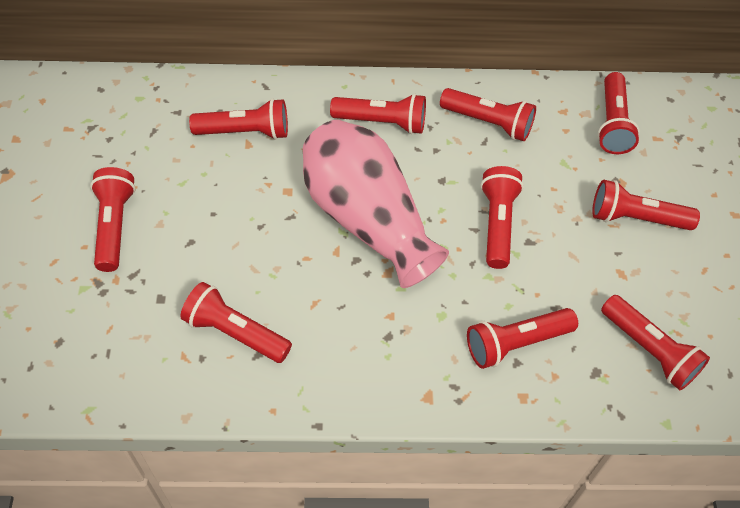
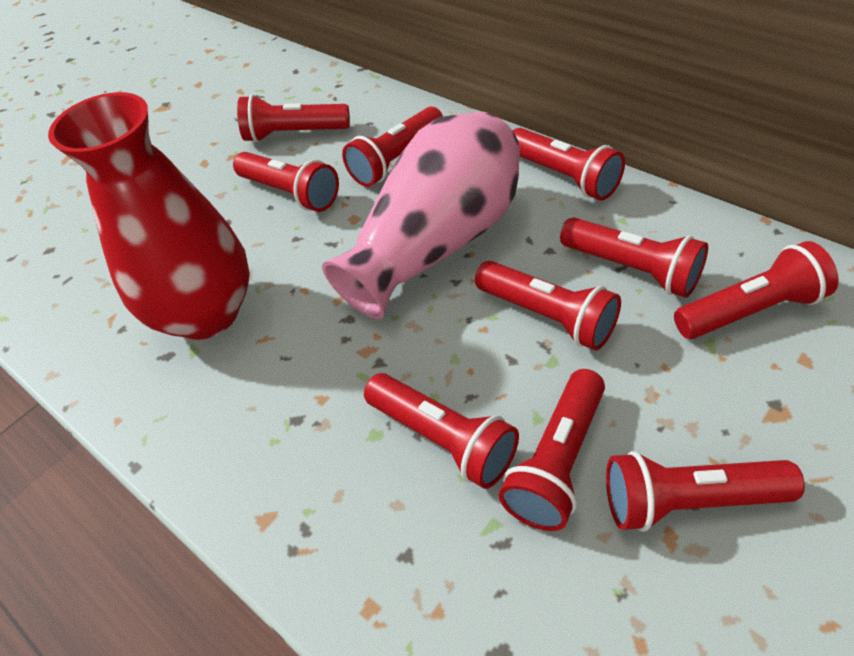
red vase: 0 -> 1

